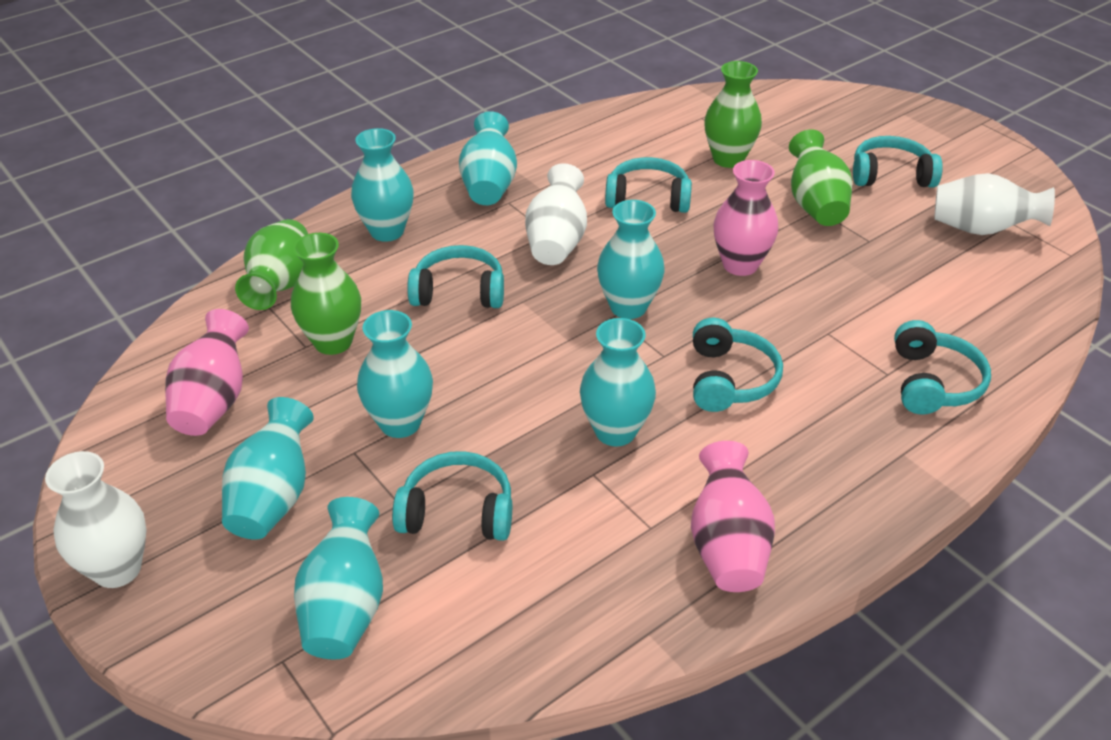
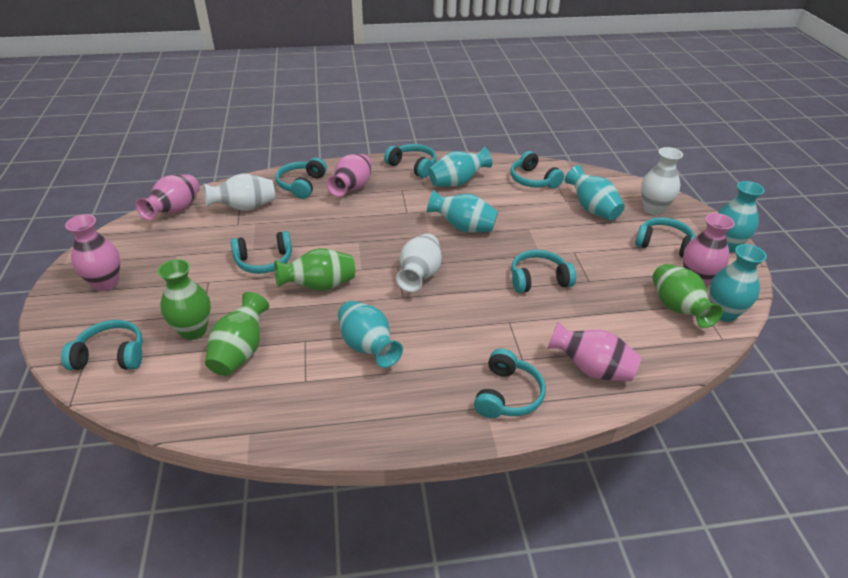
pink vase: 3 -> 5
turquoise headphones: 6 -> 8
turquoise vase: 7 -> 6

